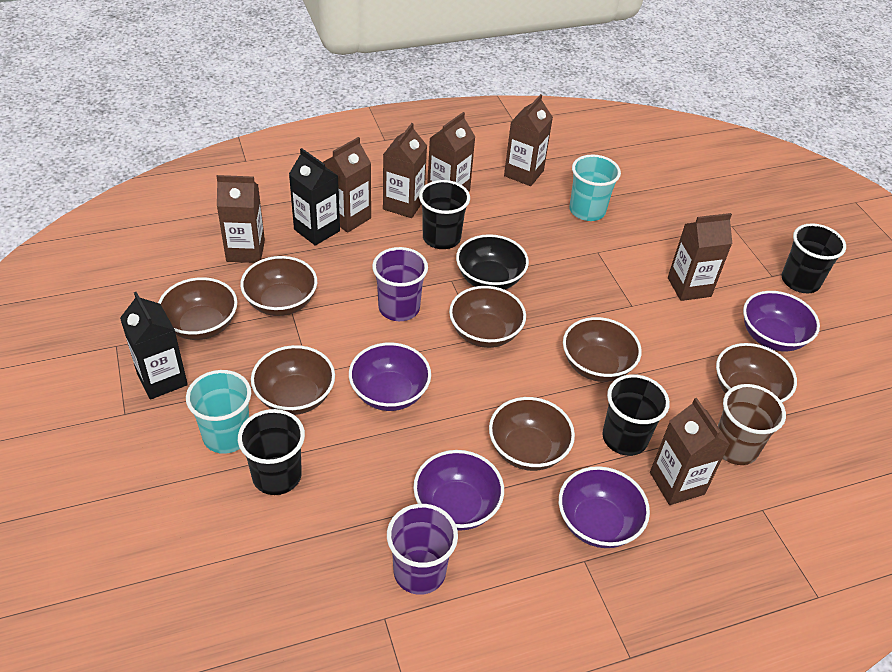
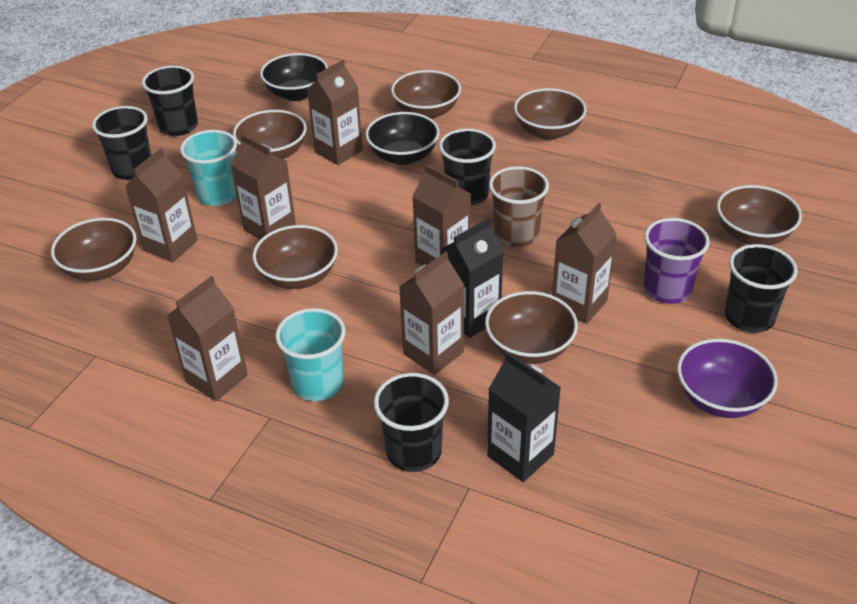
black bowl: 1 -> 2
black cup: 4 -> 5
purple bowl: 4 -> 1
purple cup: 2 -> 1

